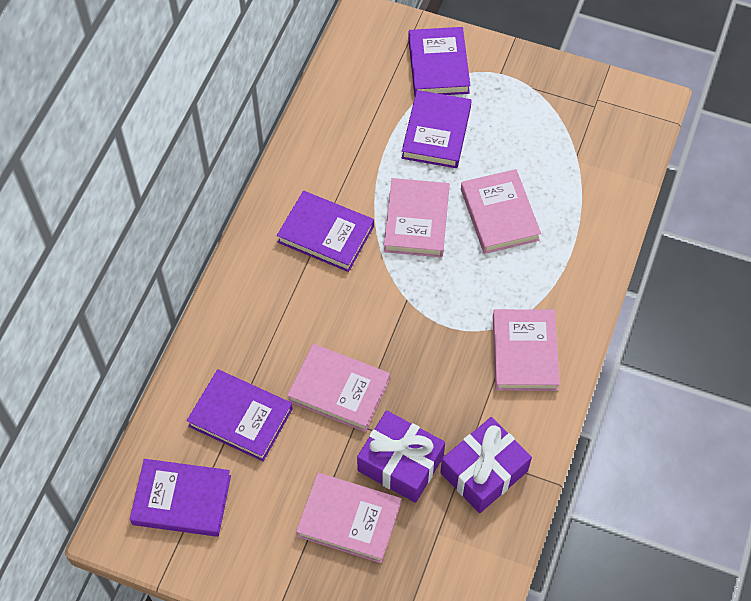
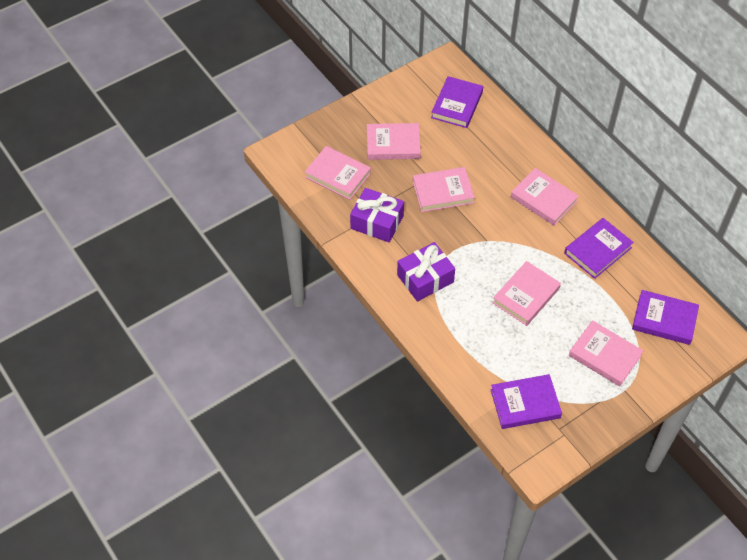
pink book: 5 -> 6
purple book: 5 -> 4

